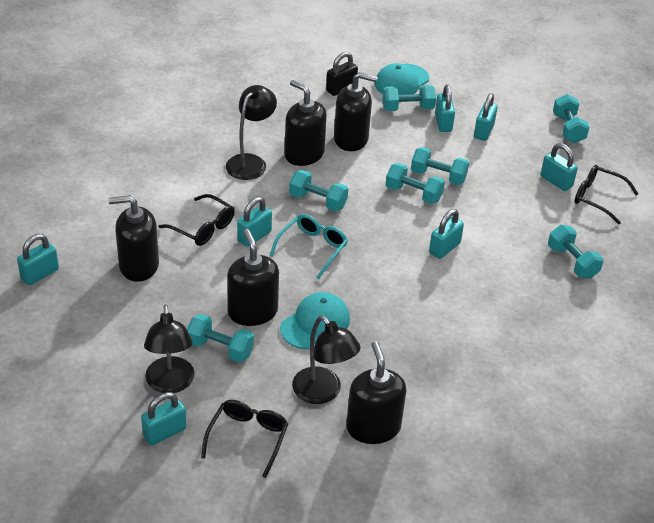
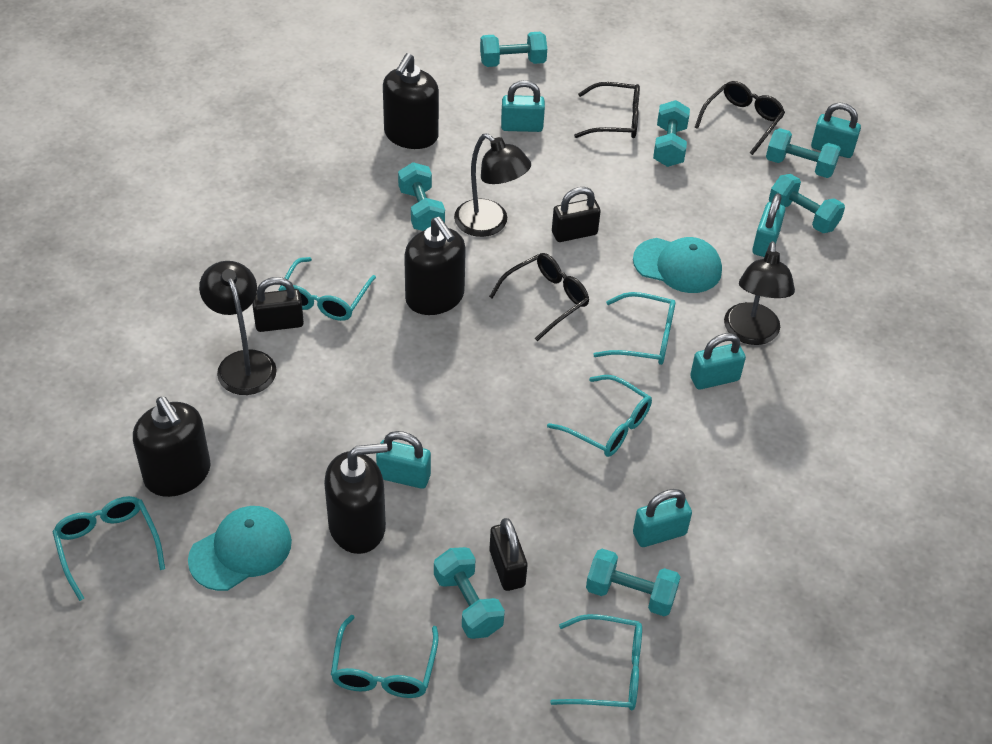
black padlock: 1 -> 3
black soap dispenser: 5 -> 4
turquoise glasses: 1 -> 6
turquoise padlock: 7 -> 6

